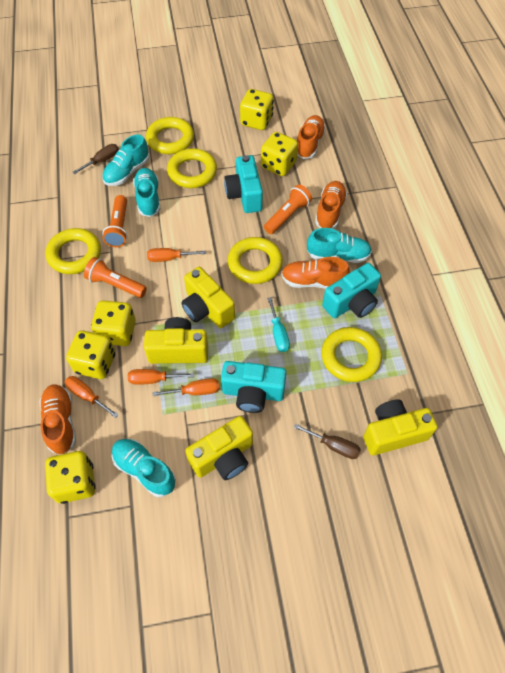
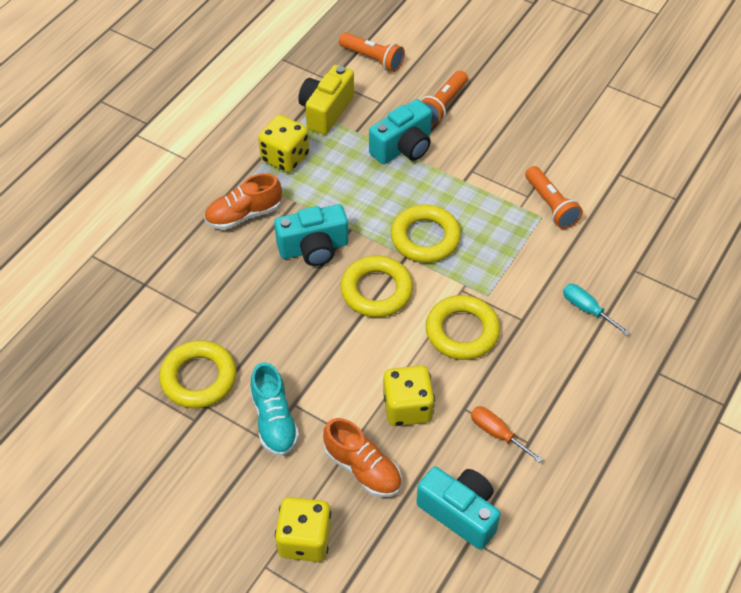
brown screwdriver: 2 -> 0
orange screwdriver: 4 -> 1
orange shoe: 4 -> 2
turquoise shoe: 4 -> 1
yellow camera: 4 -> 1
yellow dice: 5 -> 3
yellow ring: 5 -> 4

